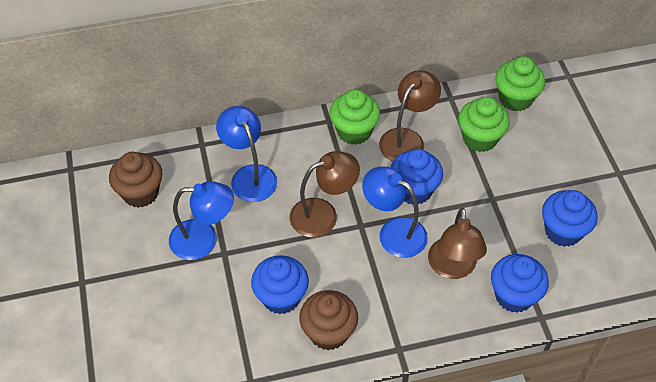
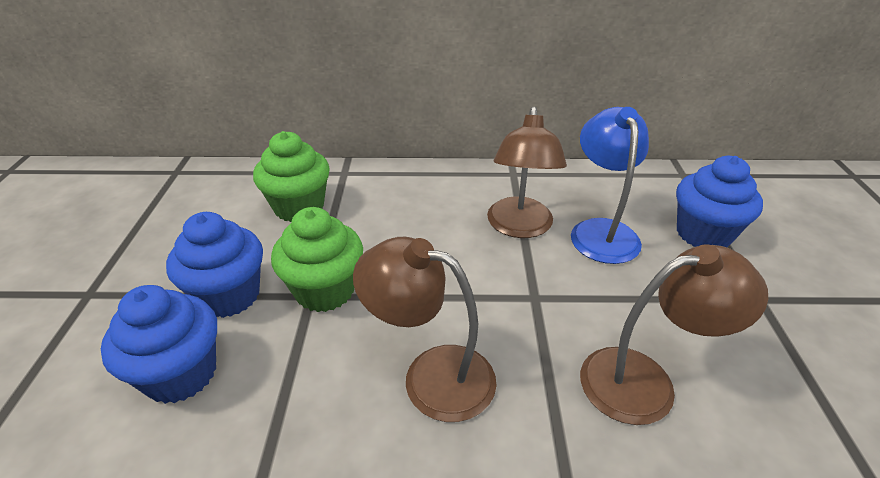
blue cupcake: 4 -> 3
blue lamp: 3 -> 1
brown cupcake: 2 -> 0
green cupcake: 3 -> 2

